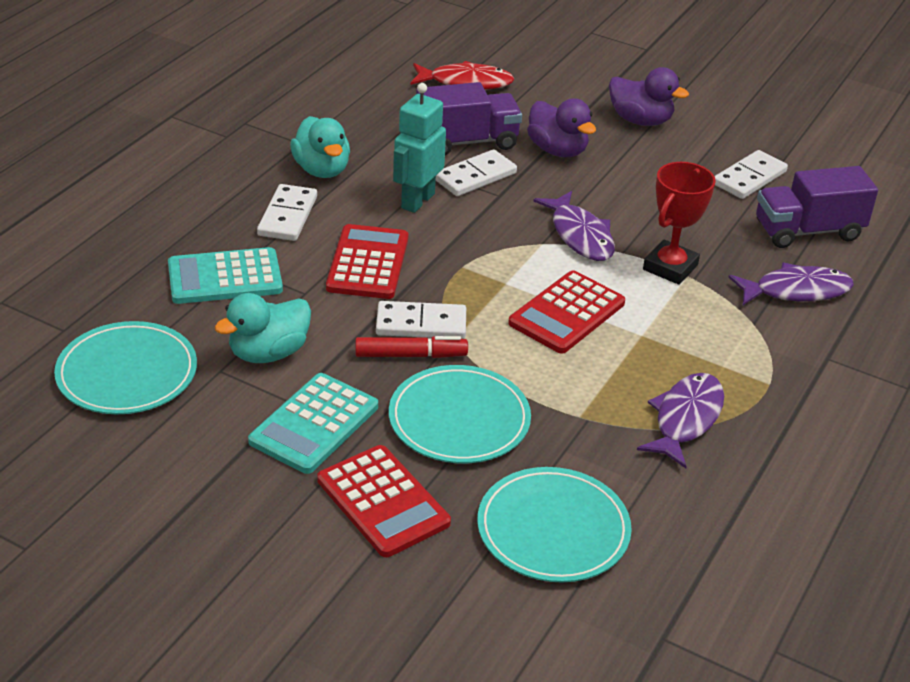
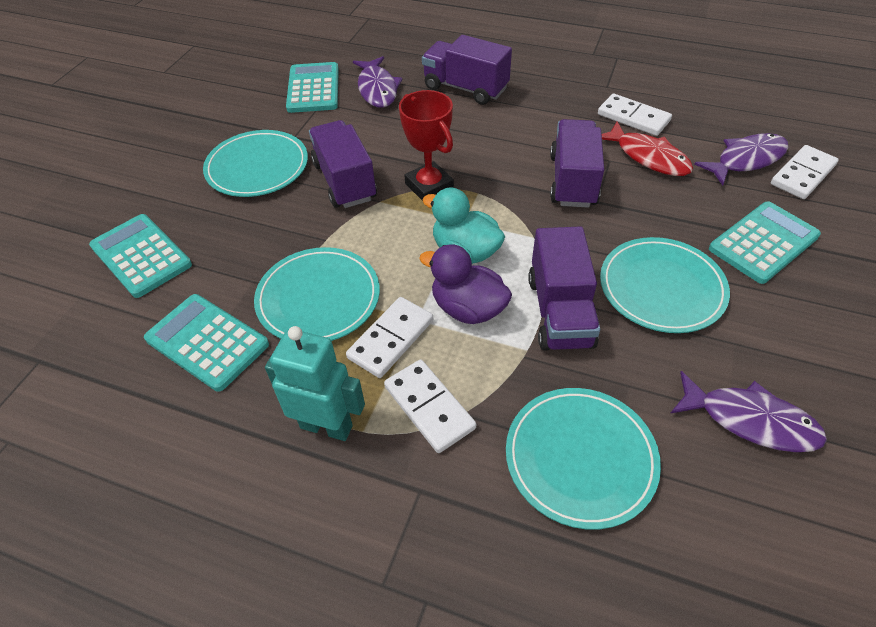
purple duck: 2 -> 1
purple truck: 2 -> 4
red calculator: 3 -> 0
red marker: 1 -> 0
turquoise calculator: 2 -> 4
turquoise duck: 2 -> 1
turquoise plate: 3 -> 4

